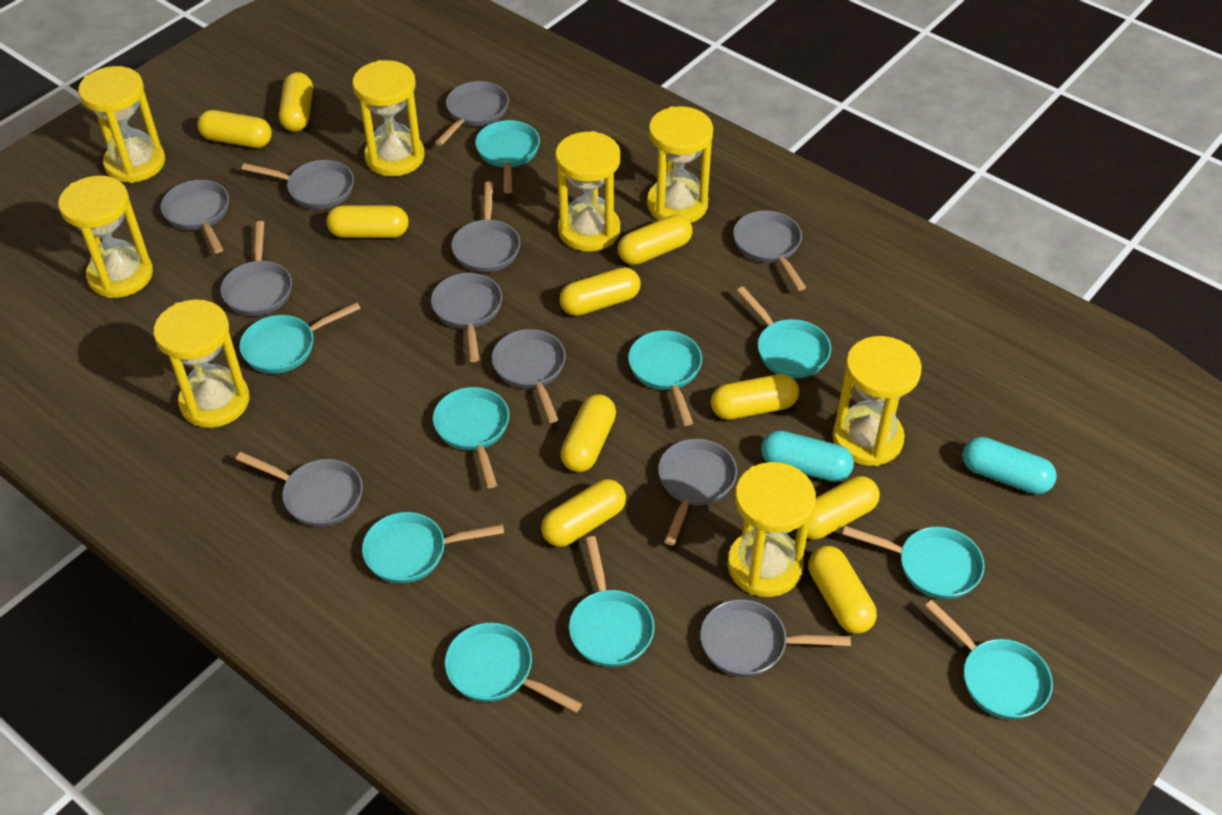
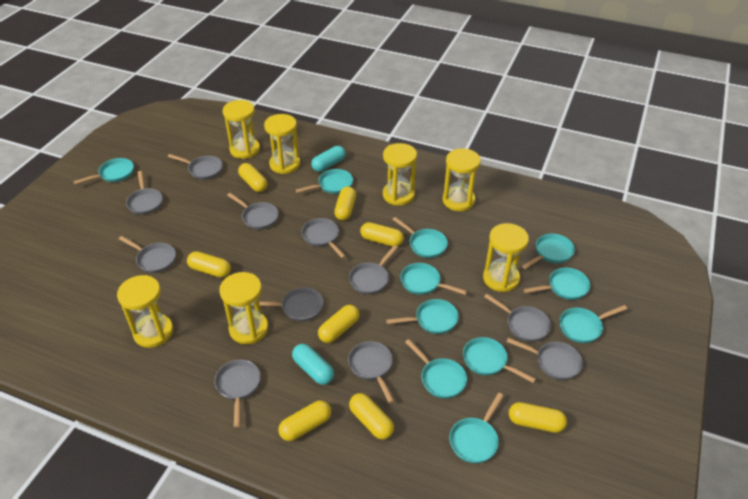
turquoise pan: 10 -> 11
yellow capsule: 10 -> 8
yellow hourglass: 8 -> 7

